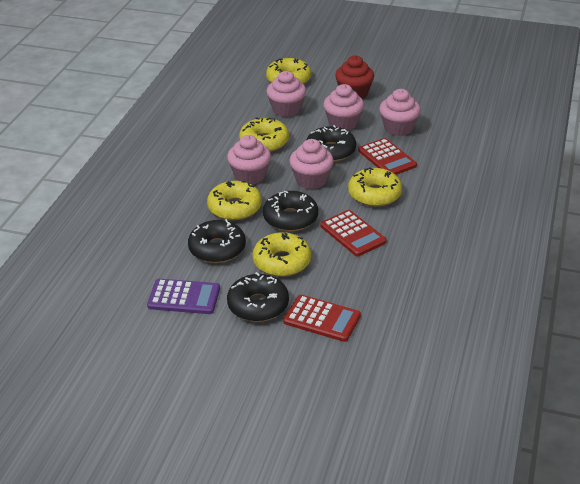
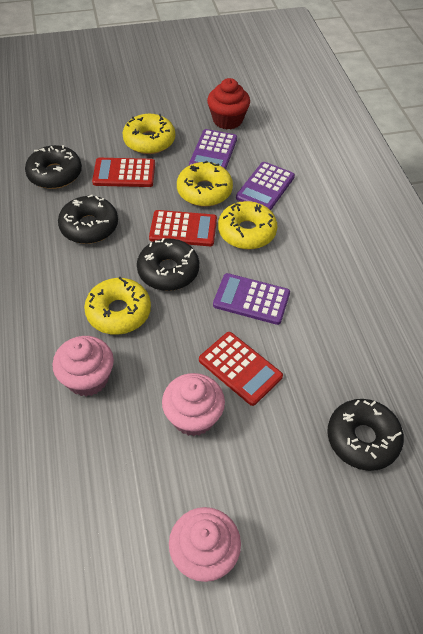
pink cupcake: 5 -> 3
purple calculator: 1 -> 3
yellow donut: 5 -> 4

